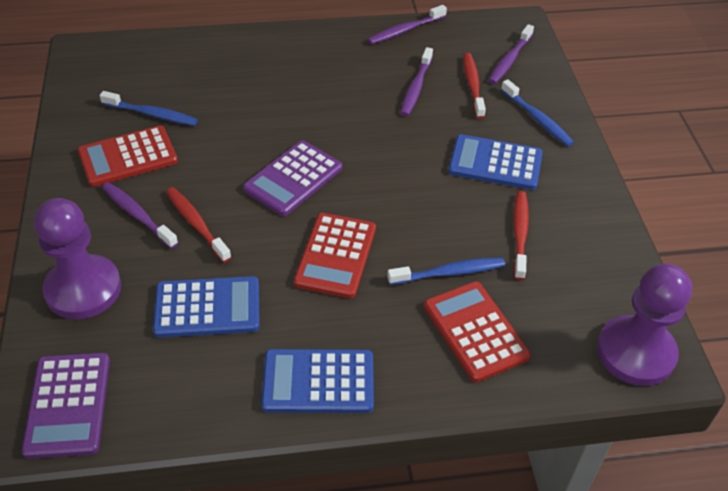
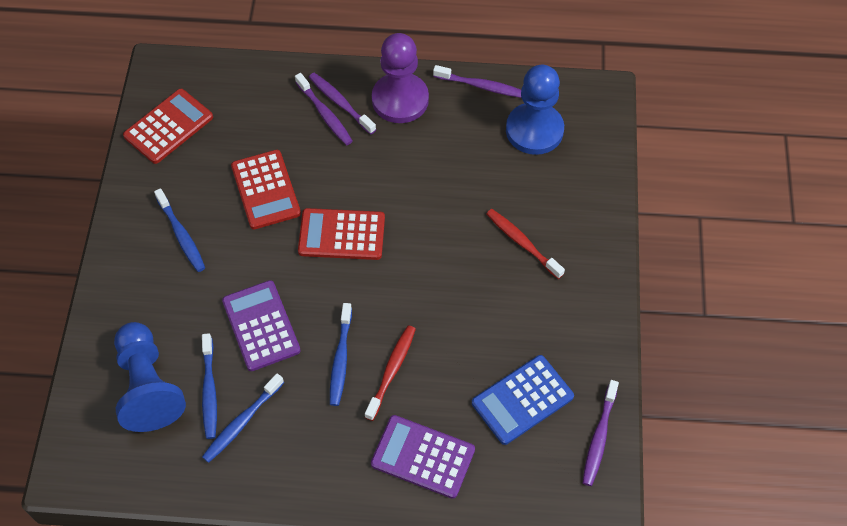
blue calculator: 3 -> 1
blue pawn: 0 -> 2
blue toothbrush: 3 -> 4
purple pawn: 2 -> 1
red toothbrush: 3 -> 2

